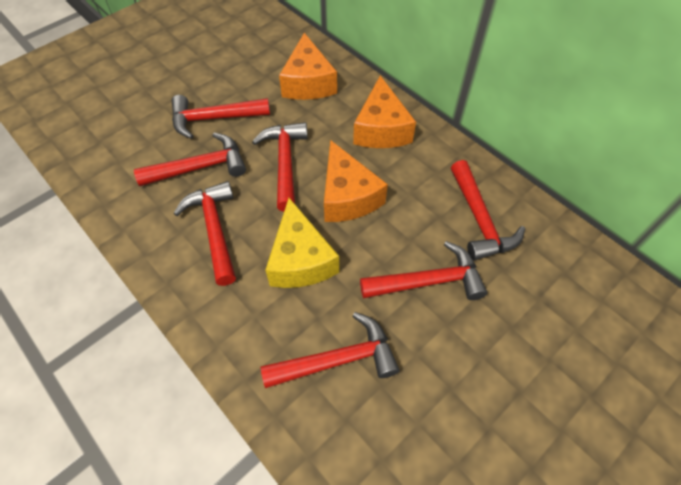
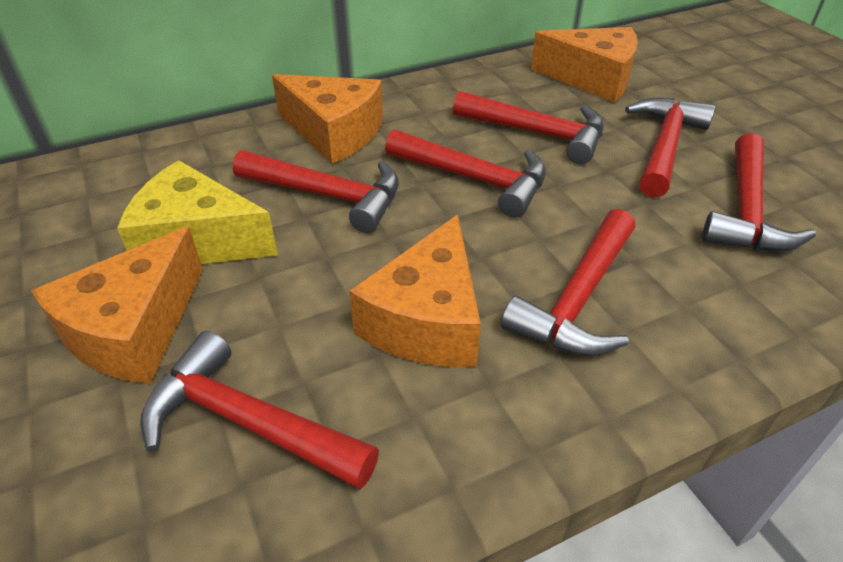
orange cheese: 3 -> 4

